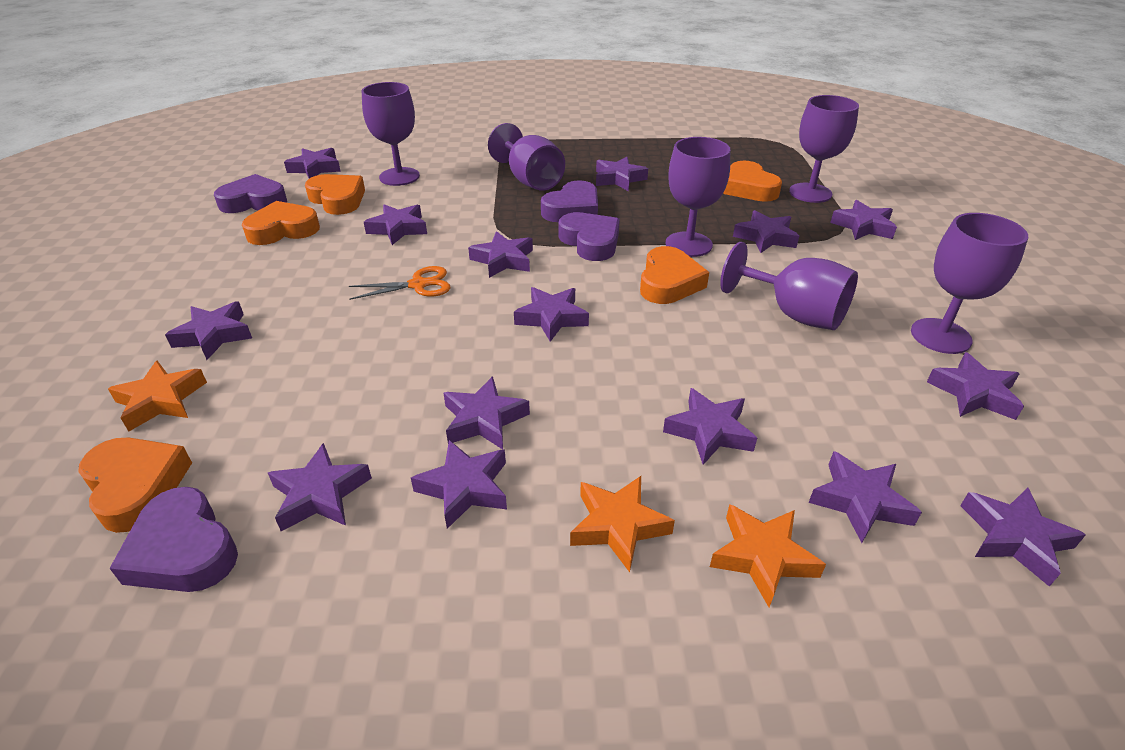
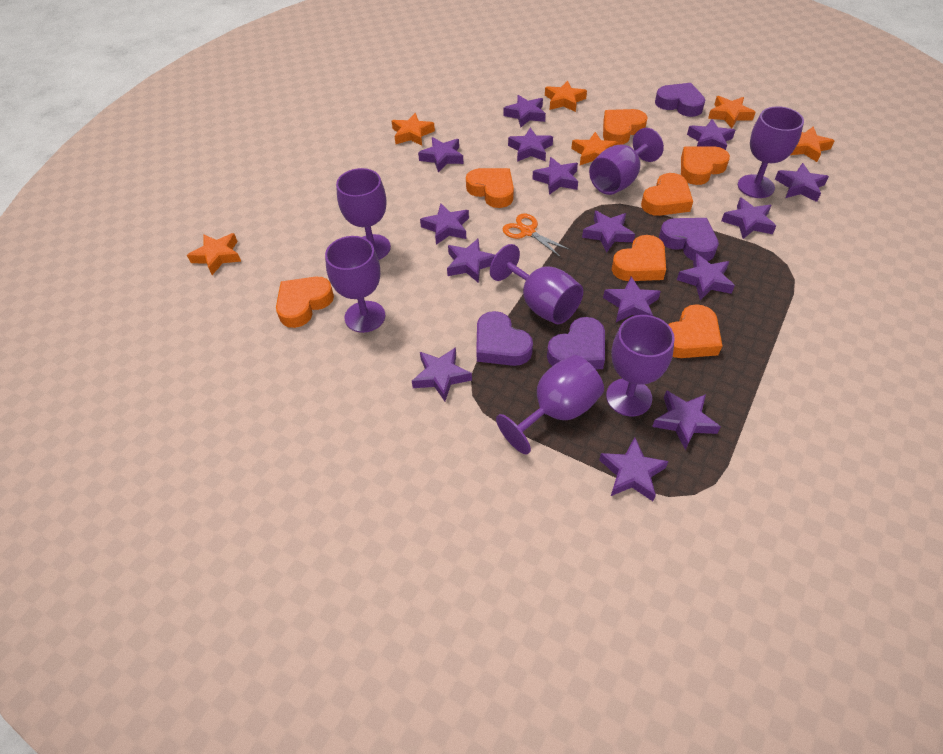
orange heart: 5 -> 7
orange star: 3 -> 6
purple goblet: 6 -> 7

